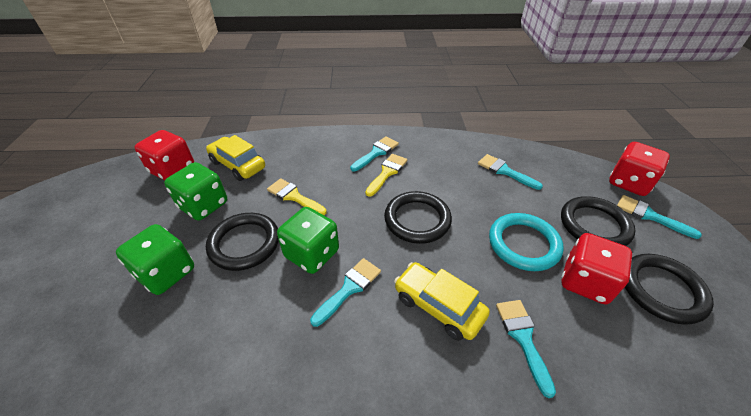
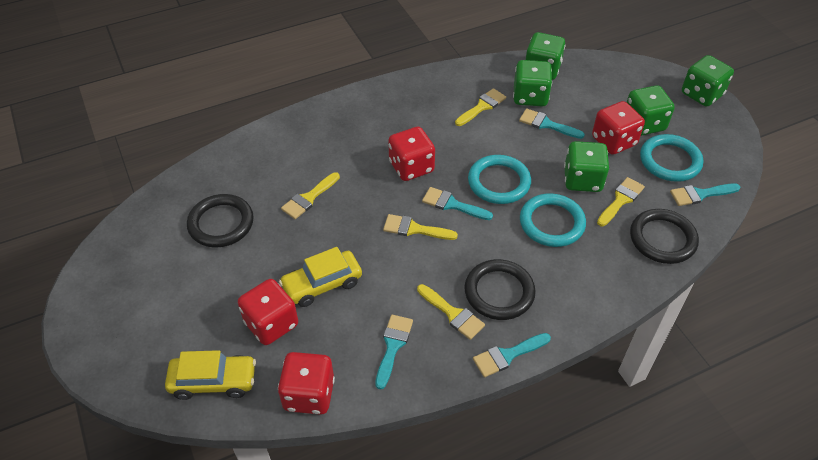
black ring: 4 -> 3
green dice: 3 -> 5
red dice: 3 -> 4
turquoise ring: 1 -> 3
yellow brush: 2 -> 5

